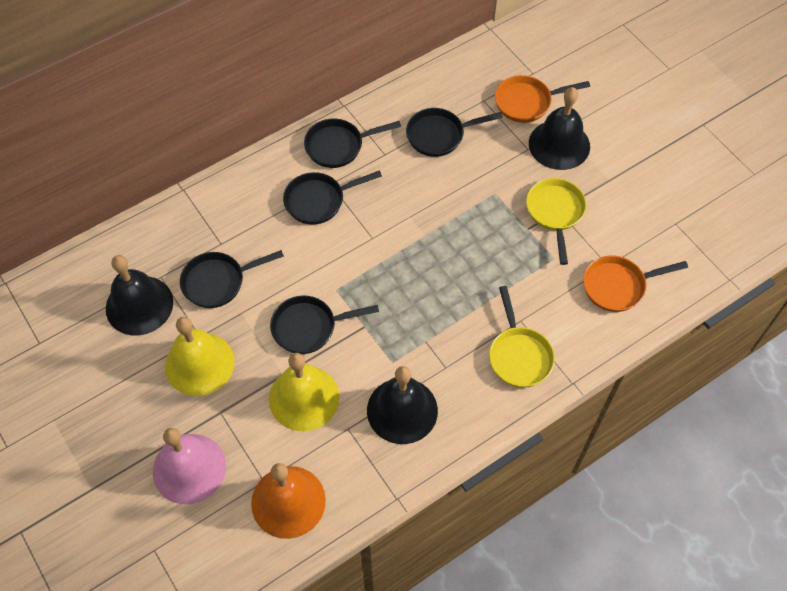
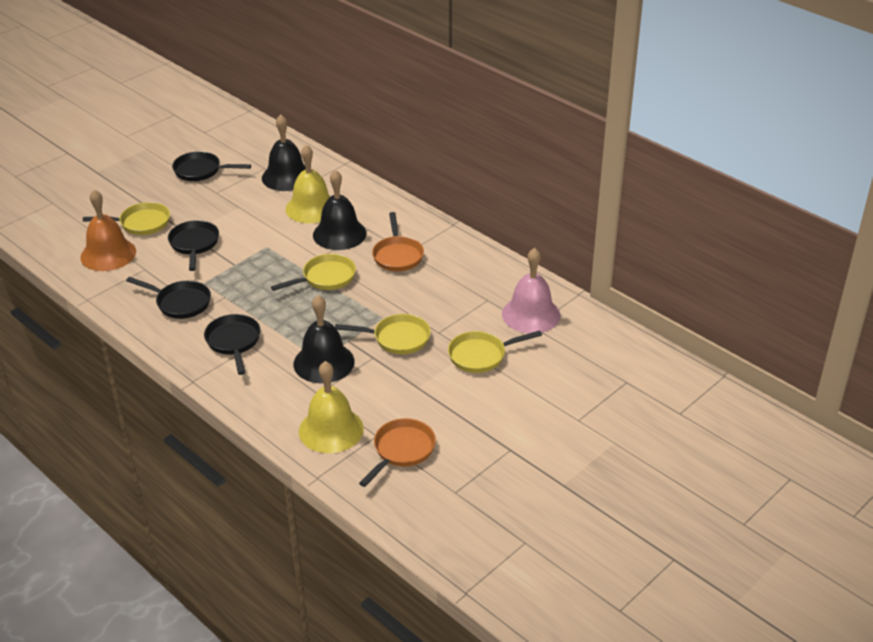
black pan: 5 -> 4
yellow pan: 2 -> 4

